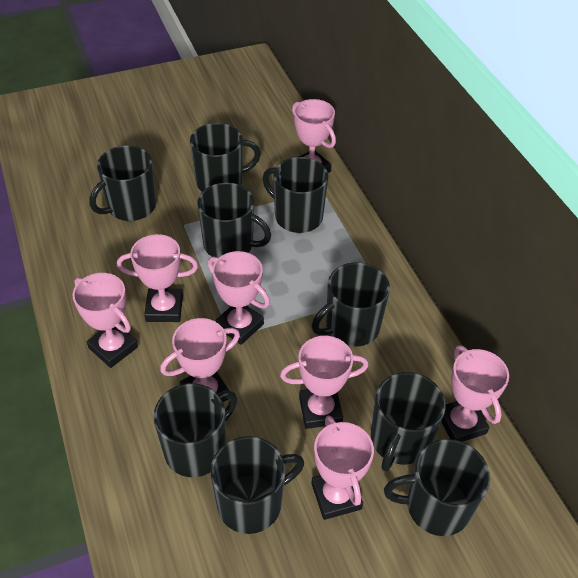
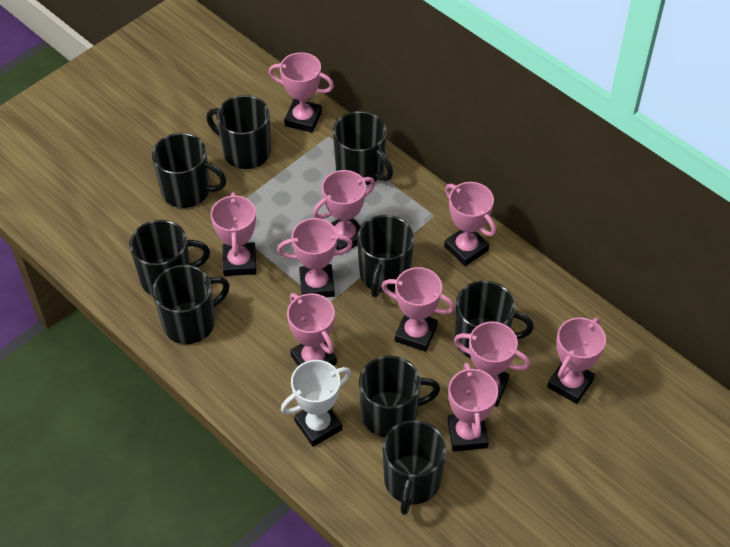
pink trophy: 8 -> 10
white trophy: 0 -> 1

